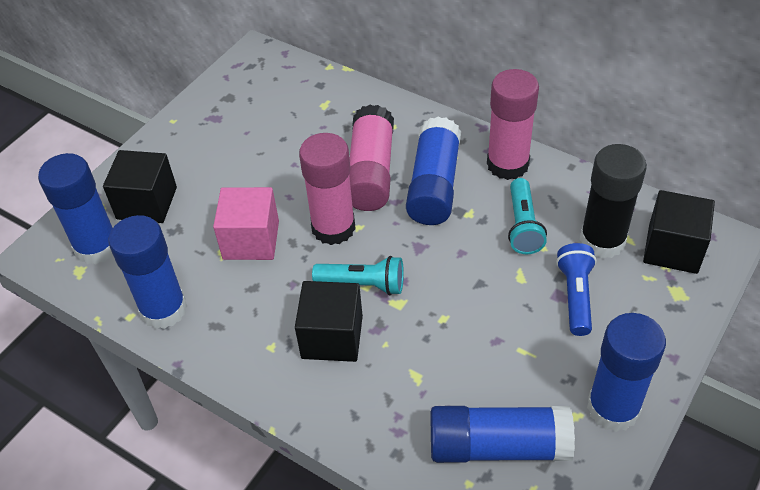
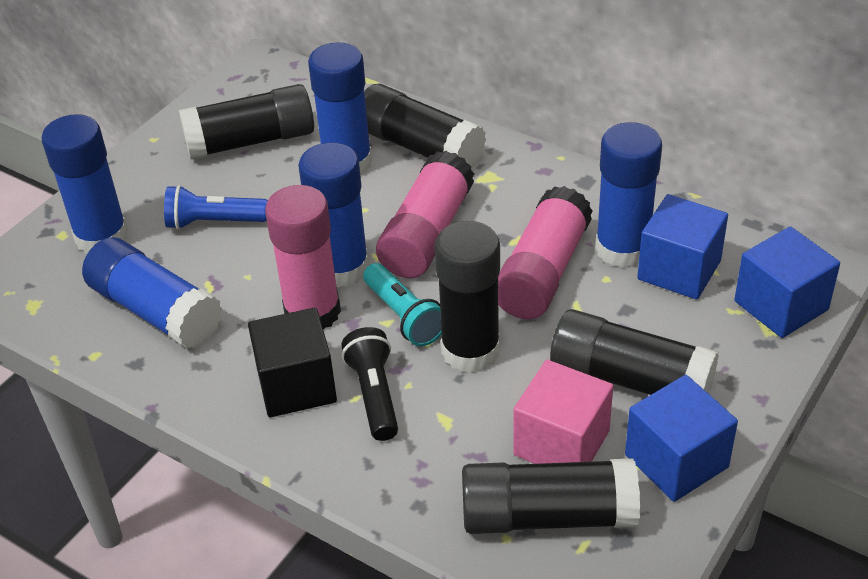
black cube: 3 -> 1
black flashlight: 0 -> 1
black glue stick: 1 -> 5
blue cube: 0 -> 3
turquoise flashlight: 2 -> 1

